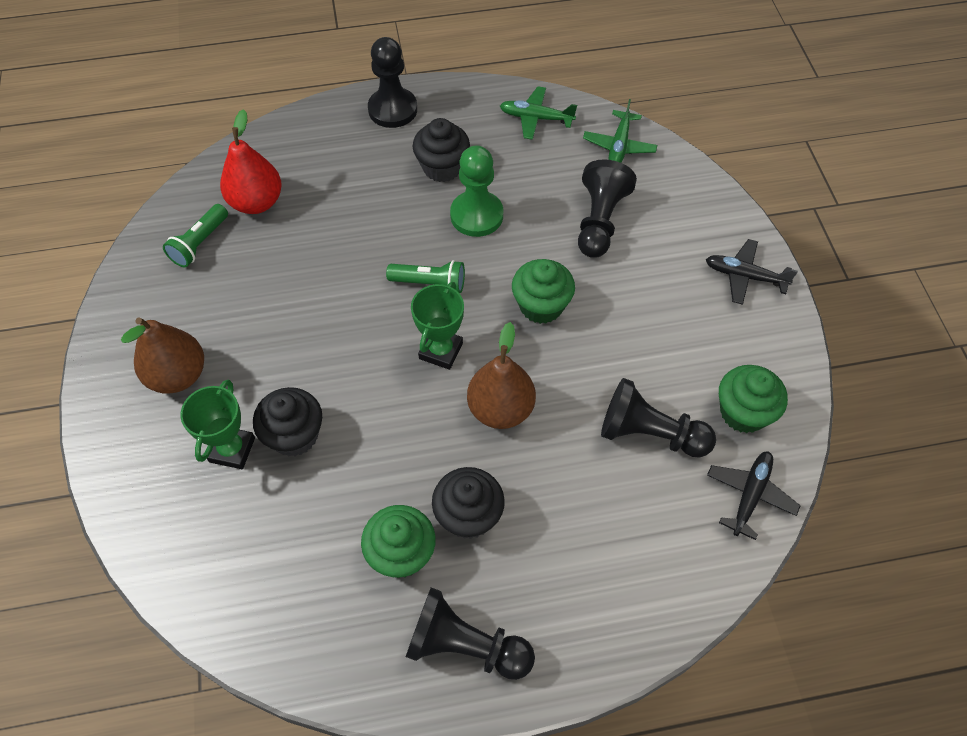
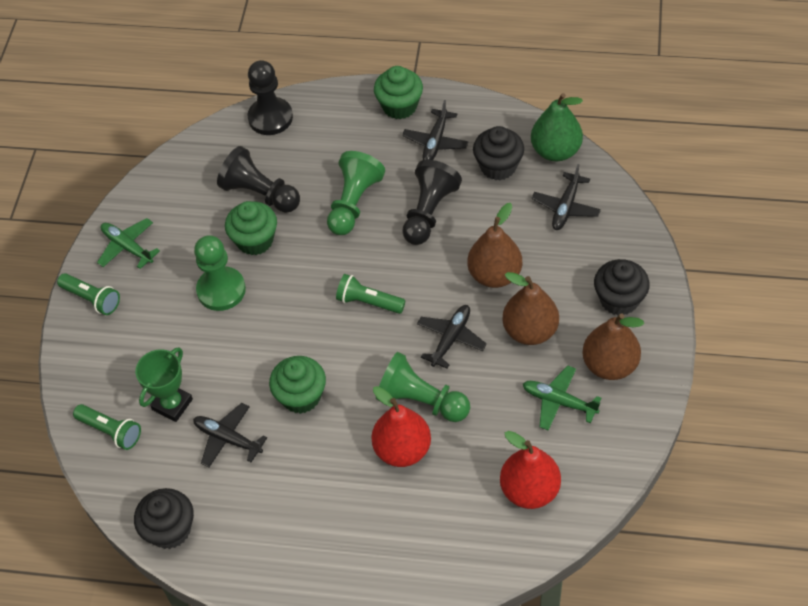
black pawn: 4 -> 3
black plane: 2 -> 4
brown pear: 2 -> 3
green flashlight: 2 -> 3
green pawn: 1 -> 3
green pear: 0 -> 1
green trophy: 2 -> 1
red pear: 1 -> 2

